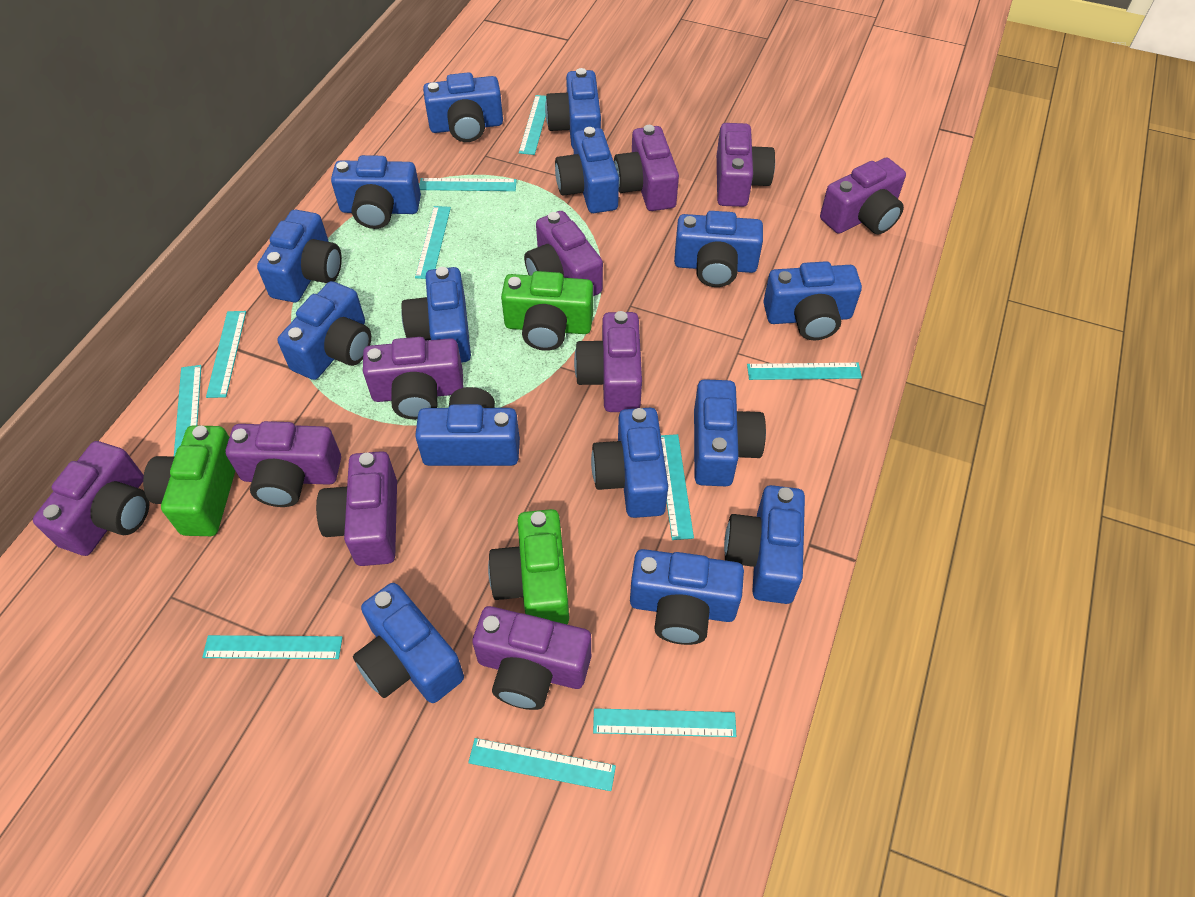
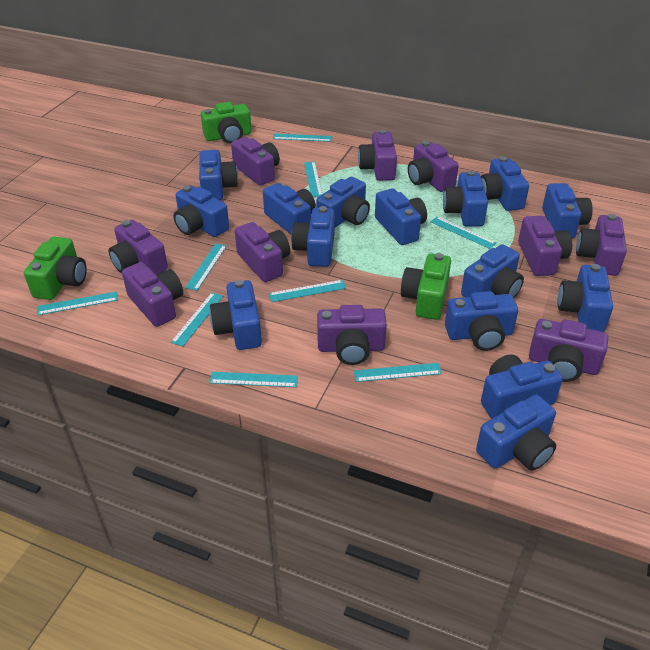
turquoise ruler: 10 -> 9

